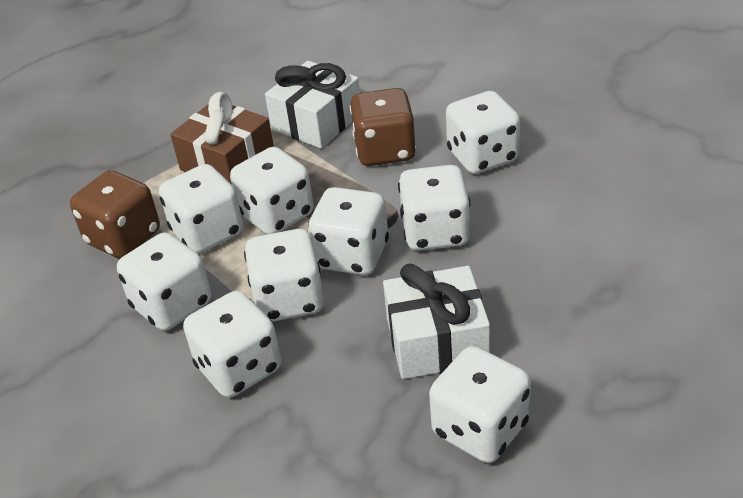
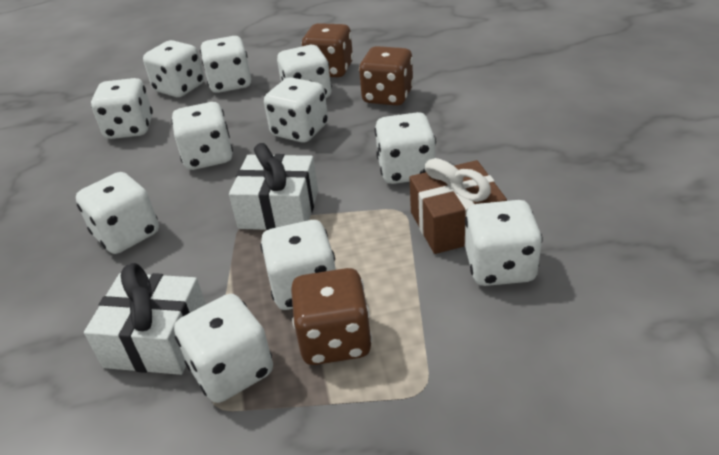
brown dice: 2 -> 3
white dice: 9 -> 11

